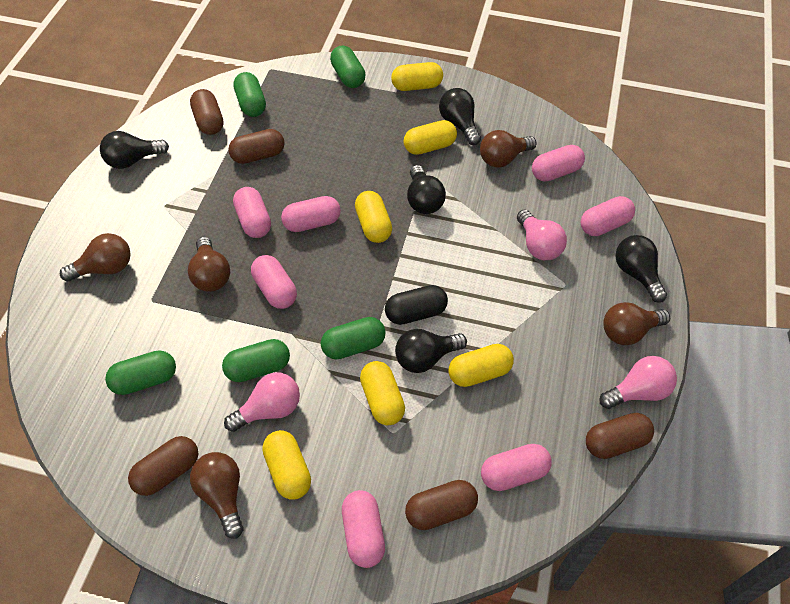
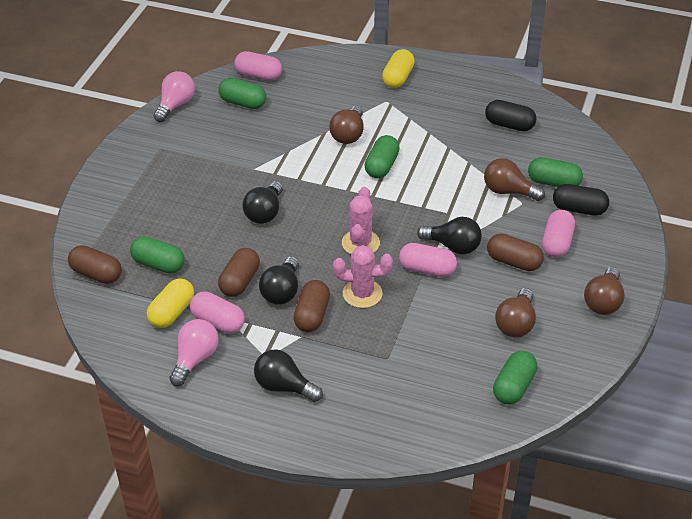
black capsule: 1 -> 2
black light bulb: 5 -> 4
brown capsule: 5 -> 4
brown light bulb: 5 -> 4
pink cactus: 0 -> 2
pink capsule: 7 -> 4
pink light bulb: 3 -> 2
yellow capsule: 6 -> 2

